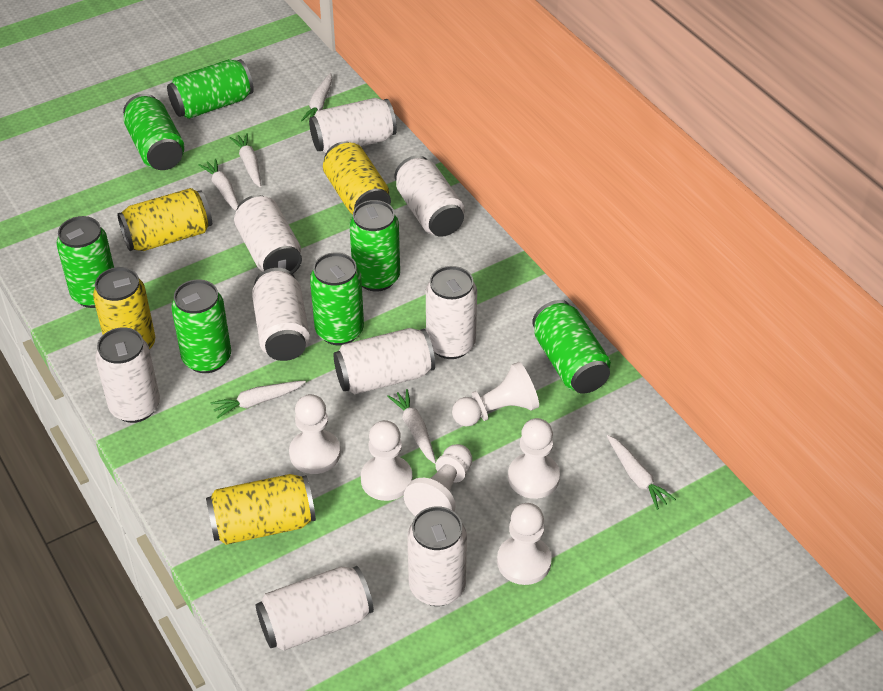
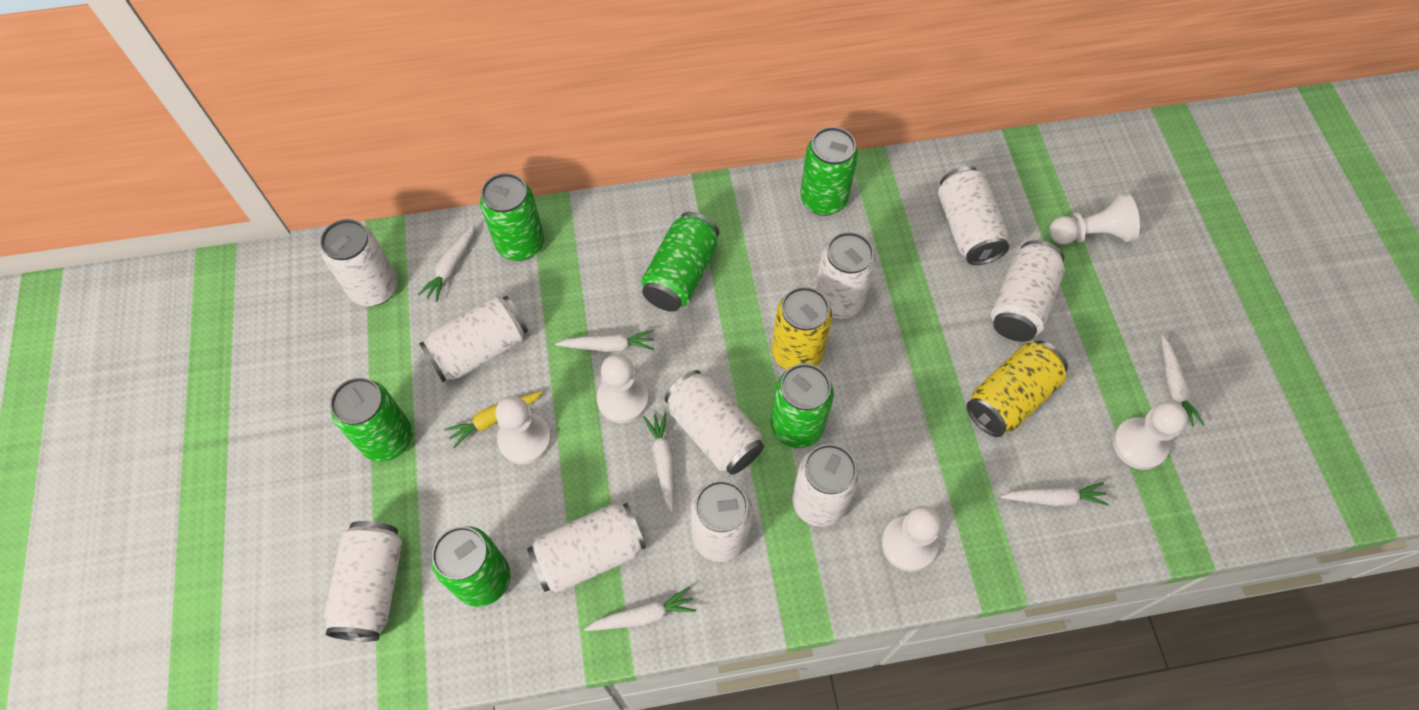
green can: 7 -> 6
white can: 9 -> 10
white pawn: 6 -> 5
yellow can: 4 -> 2
yellow carrot: 0 -> 1

